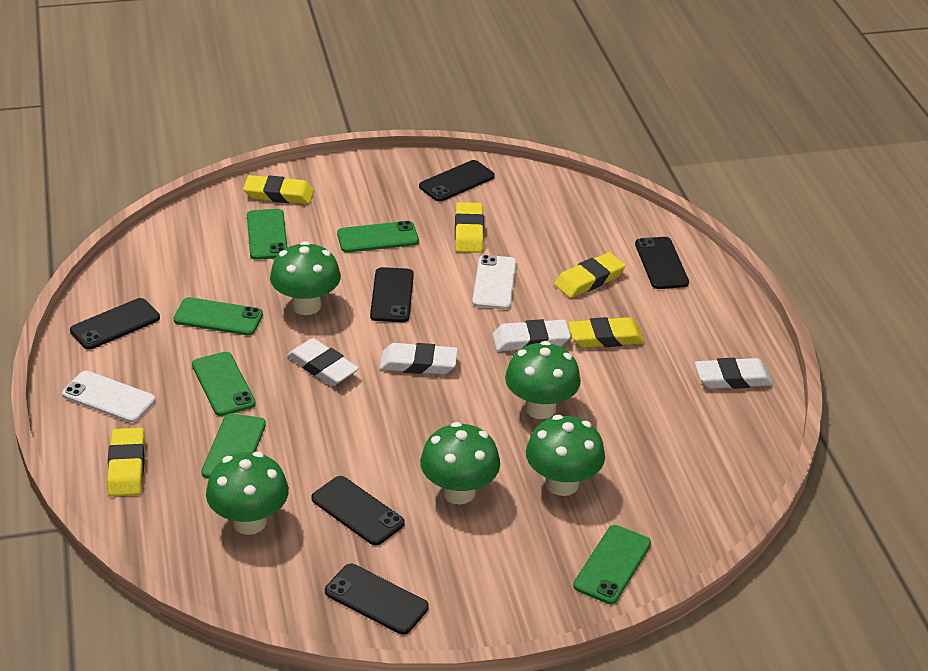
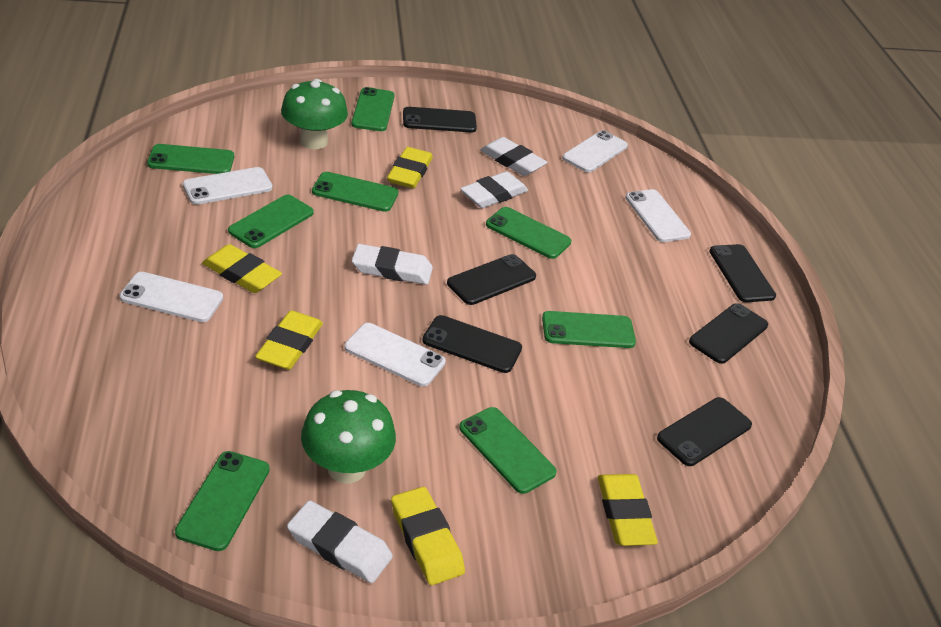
green mushroom: 5 -> 2
green phone: 6 -> 8
white phone: 2 -> 5

